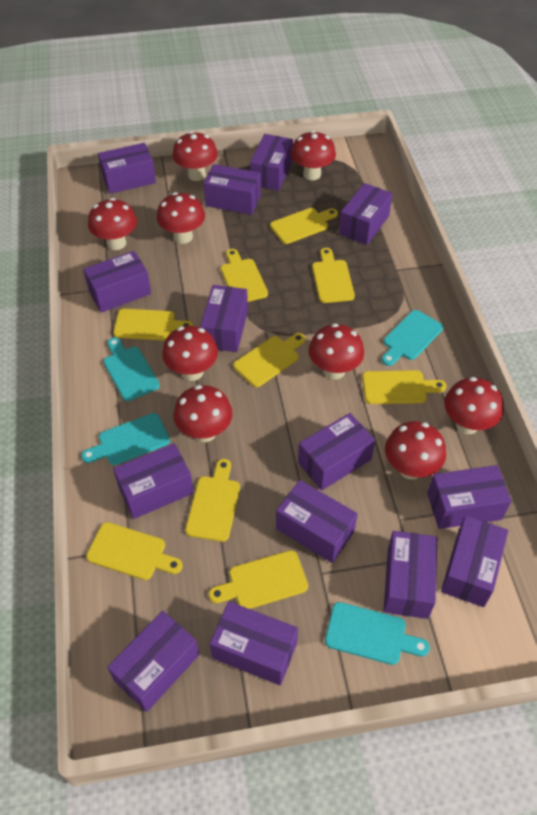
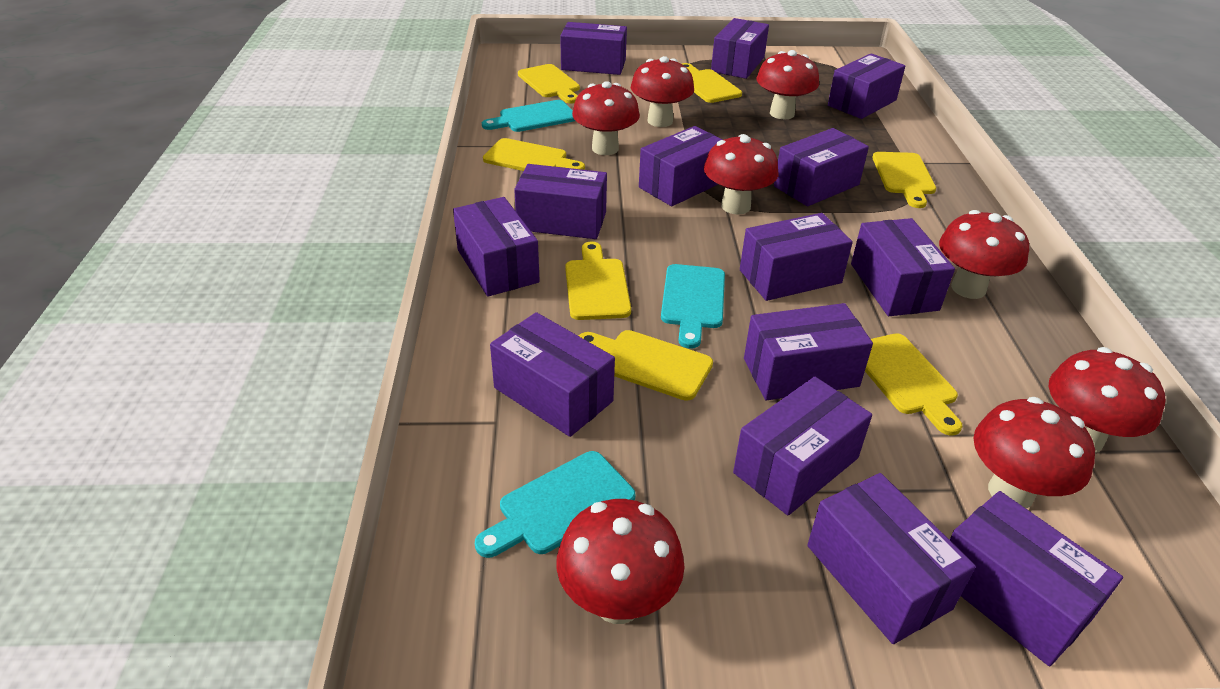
red mushroom: 9 -> 8
turquoise cutting board: 4 -> 3
yellow cutting board: 9 -> 7

